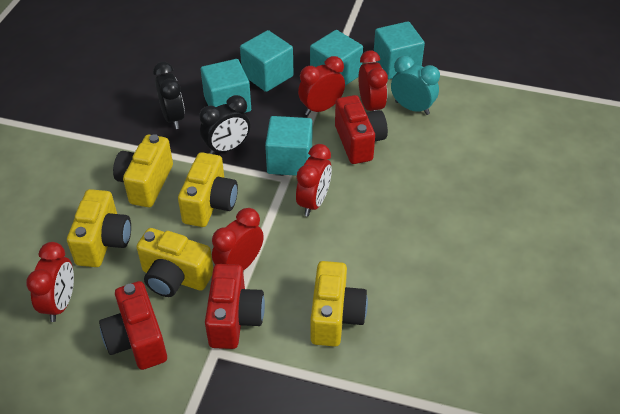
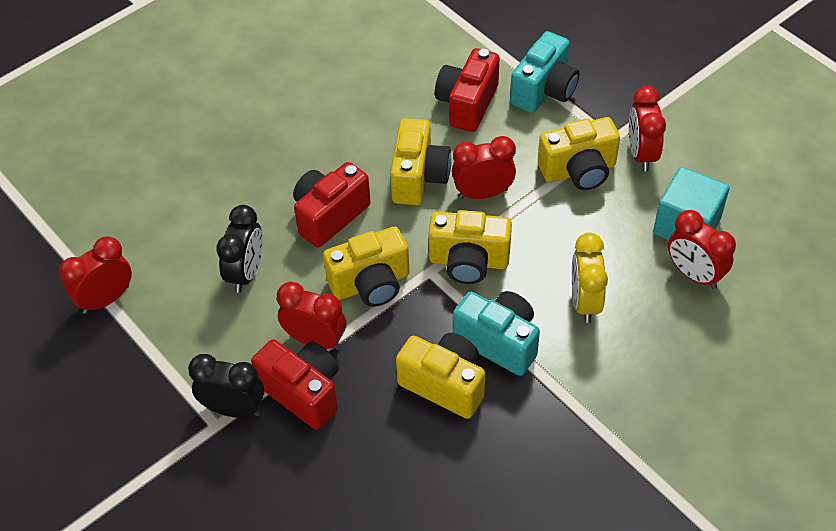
turquoise camera: 0 -> 2
turquoise clock: 1 -> 0
turquoise cube: 5 -> 1
yellow clock: 0 -> 1

